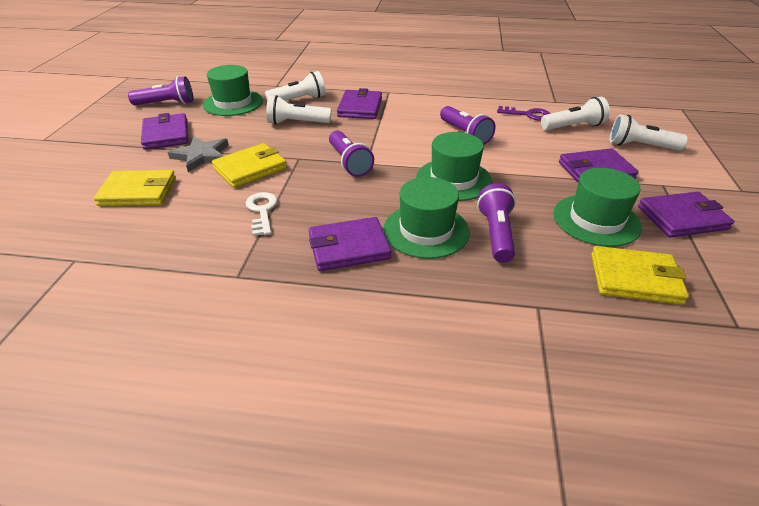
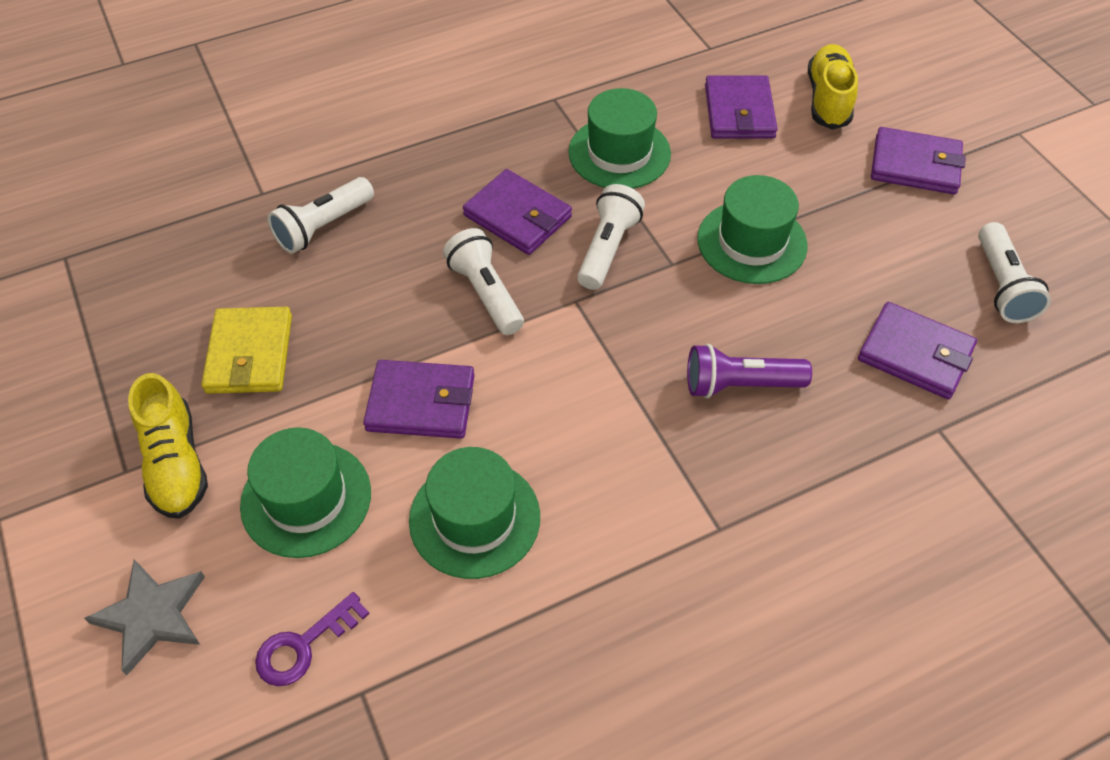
purple flashlight: 4 -> 1
white key: 1 -> 0
yellow shoe: 0 -> 2
yellow wallet: 3 -> 1

